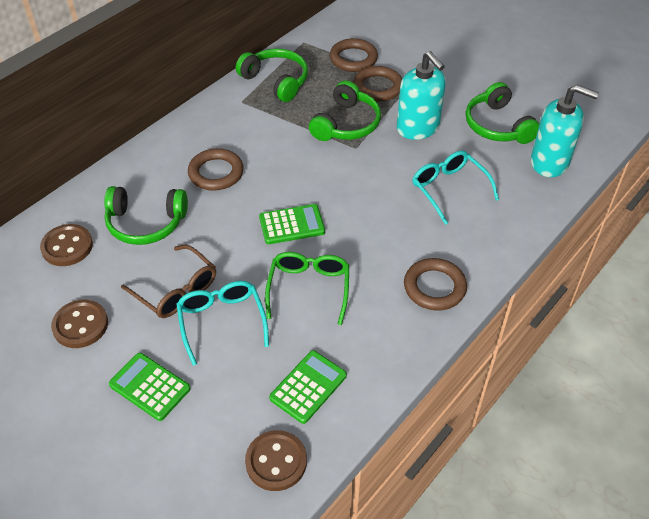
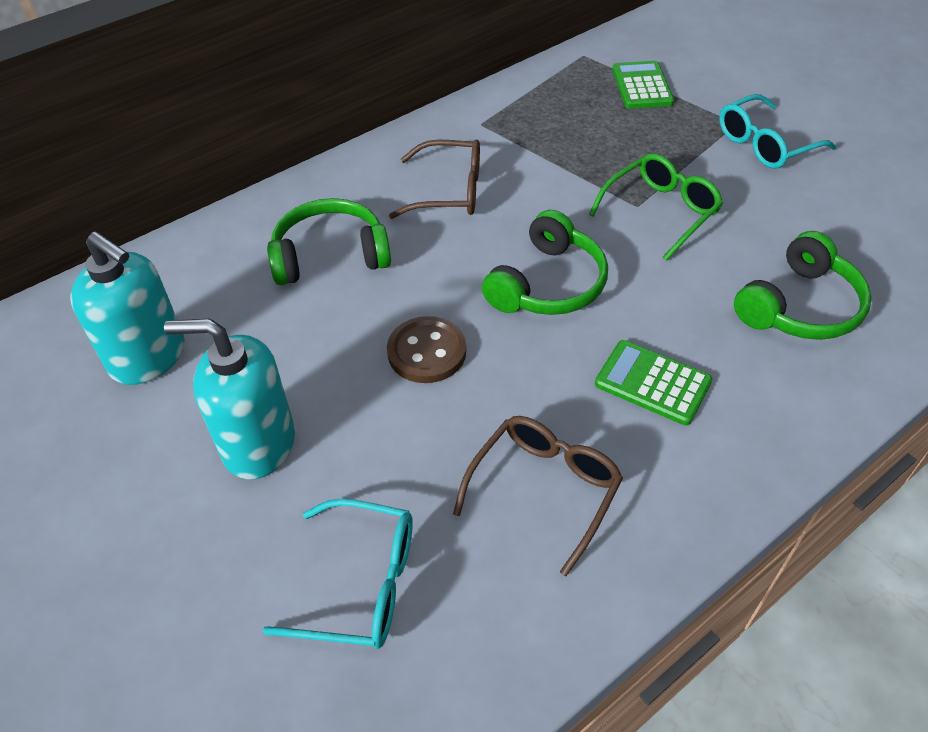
brown button: 3 -> 1
brown glasses: 1 -> 2
brown ring: 4 -> 0
green calculator: 3 -> 2
green headphones: 4 -> 3

